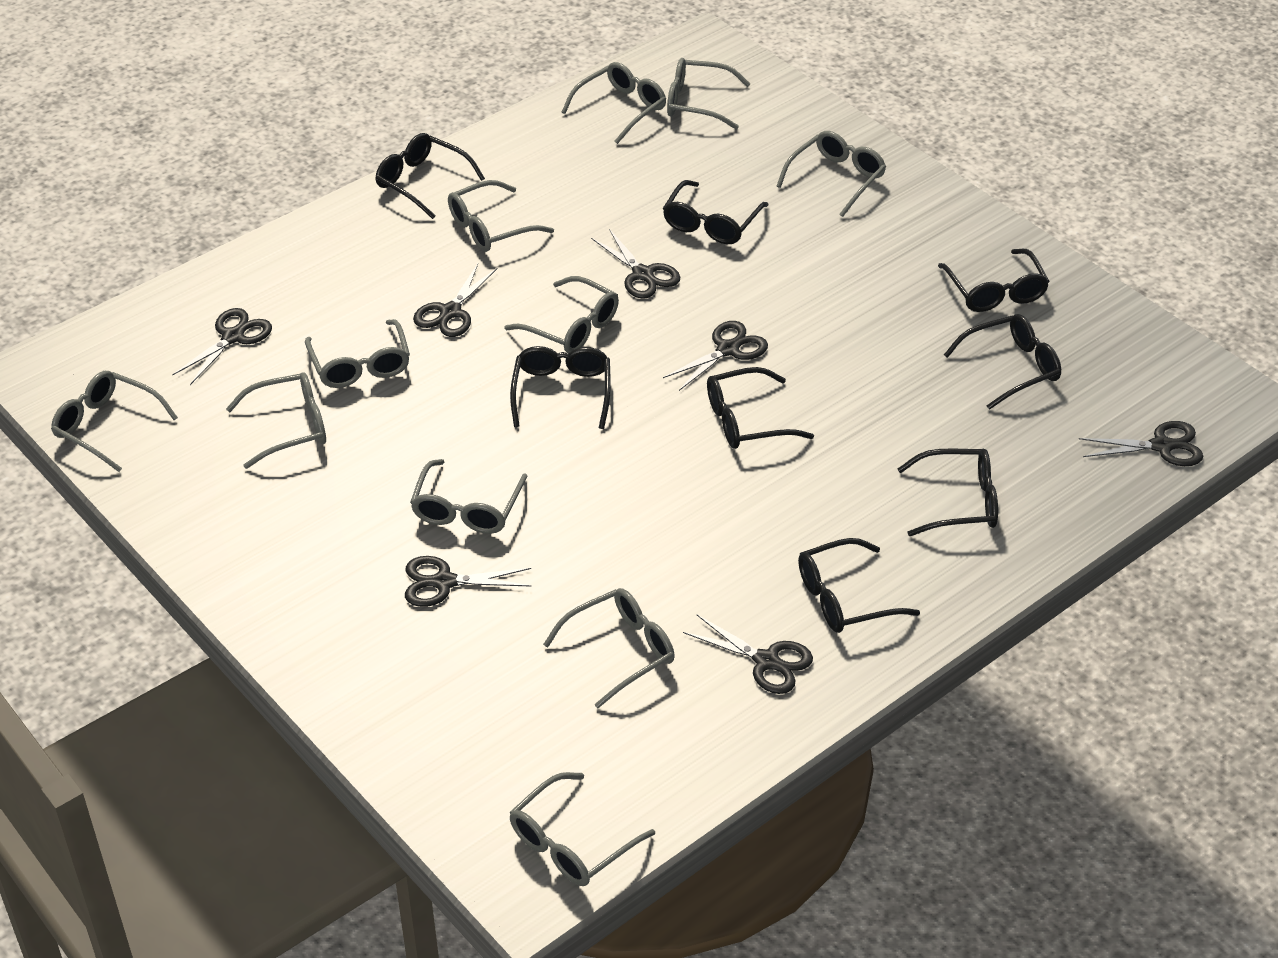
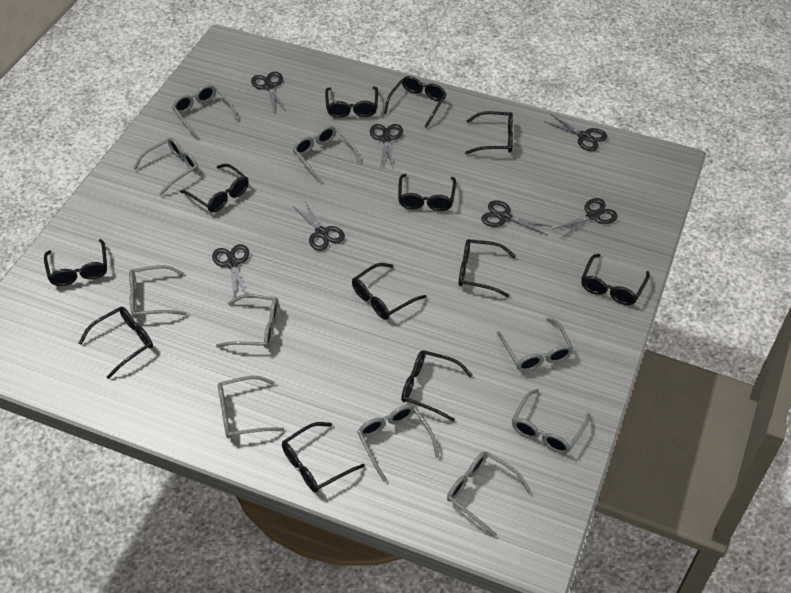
black glasses: 8 -> 12
grey glasses: 11 -> 10

